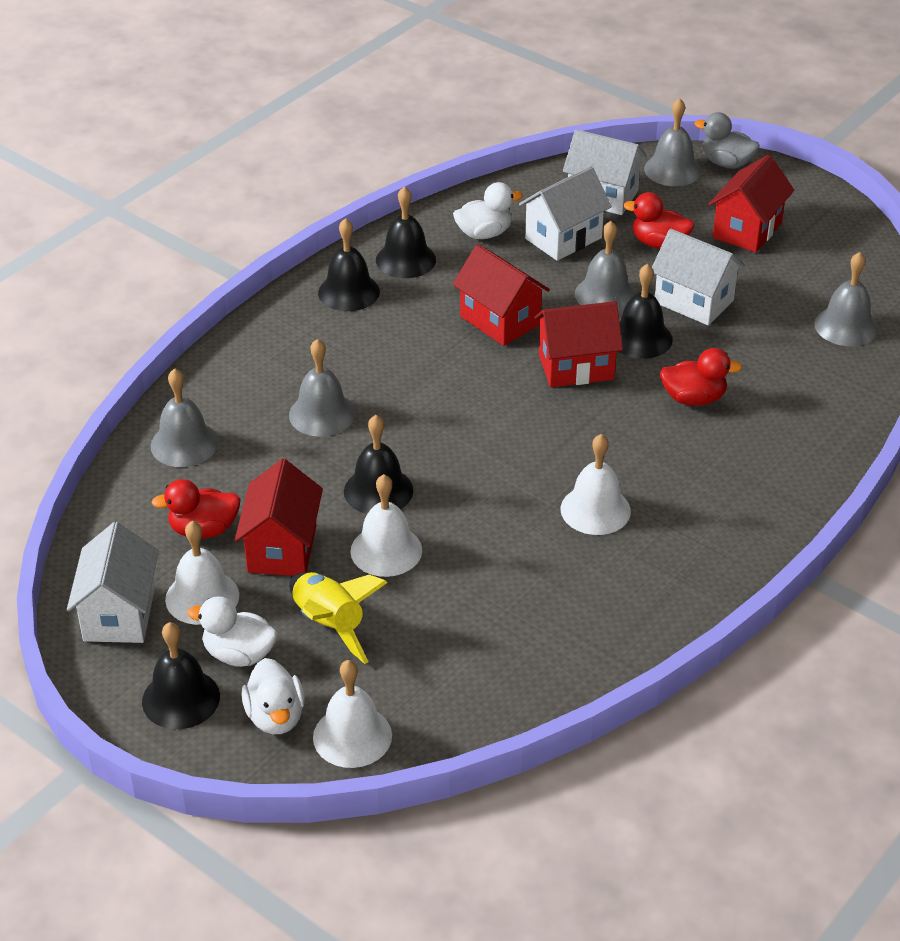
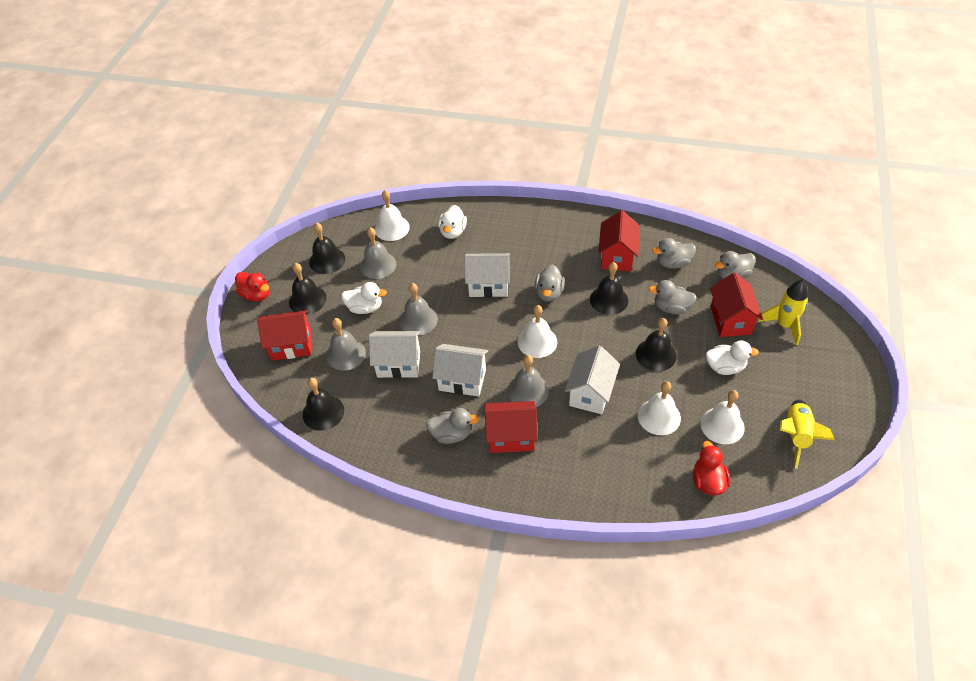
grey bell: 5 -> 4
grey duck: 1 -> 5
red duck: 3 -> 2
yellow rocket: 1 -> 2

